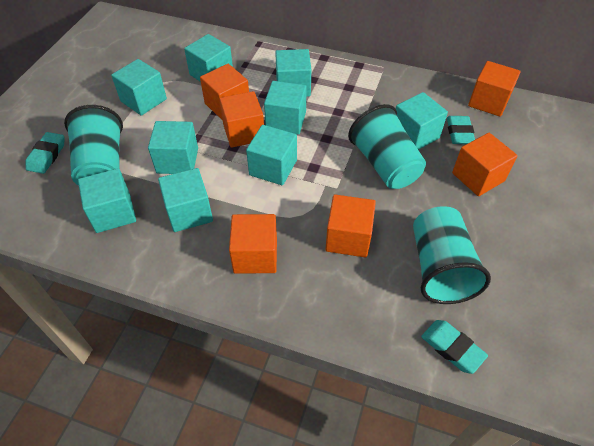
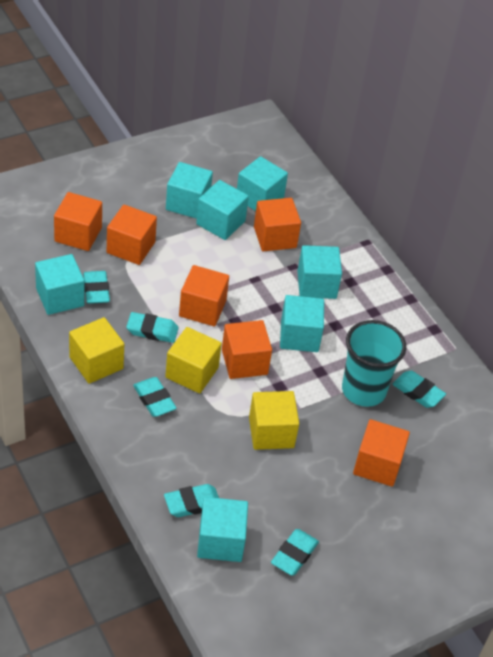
turquoise cube: 9 -> 7
turquoise cup: 3 -> 1
turquoise eraser: 3 -> 6
yellow cube: 0 -> 3

